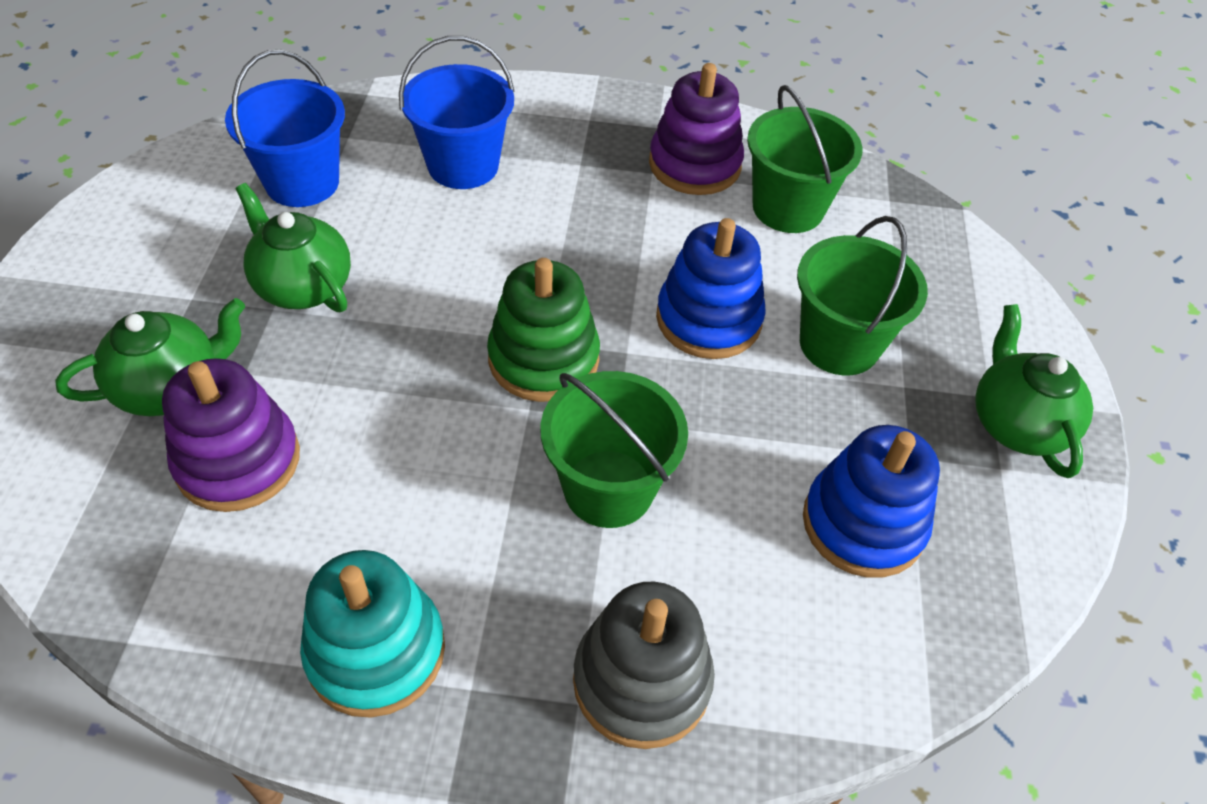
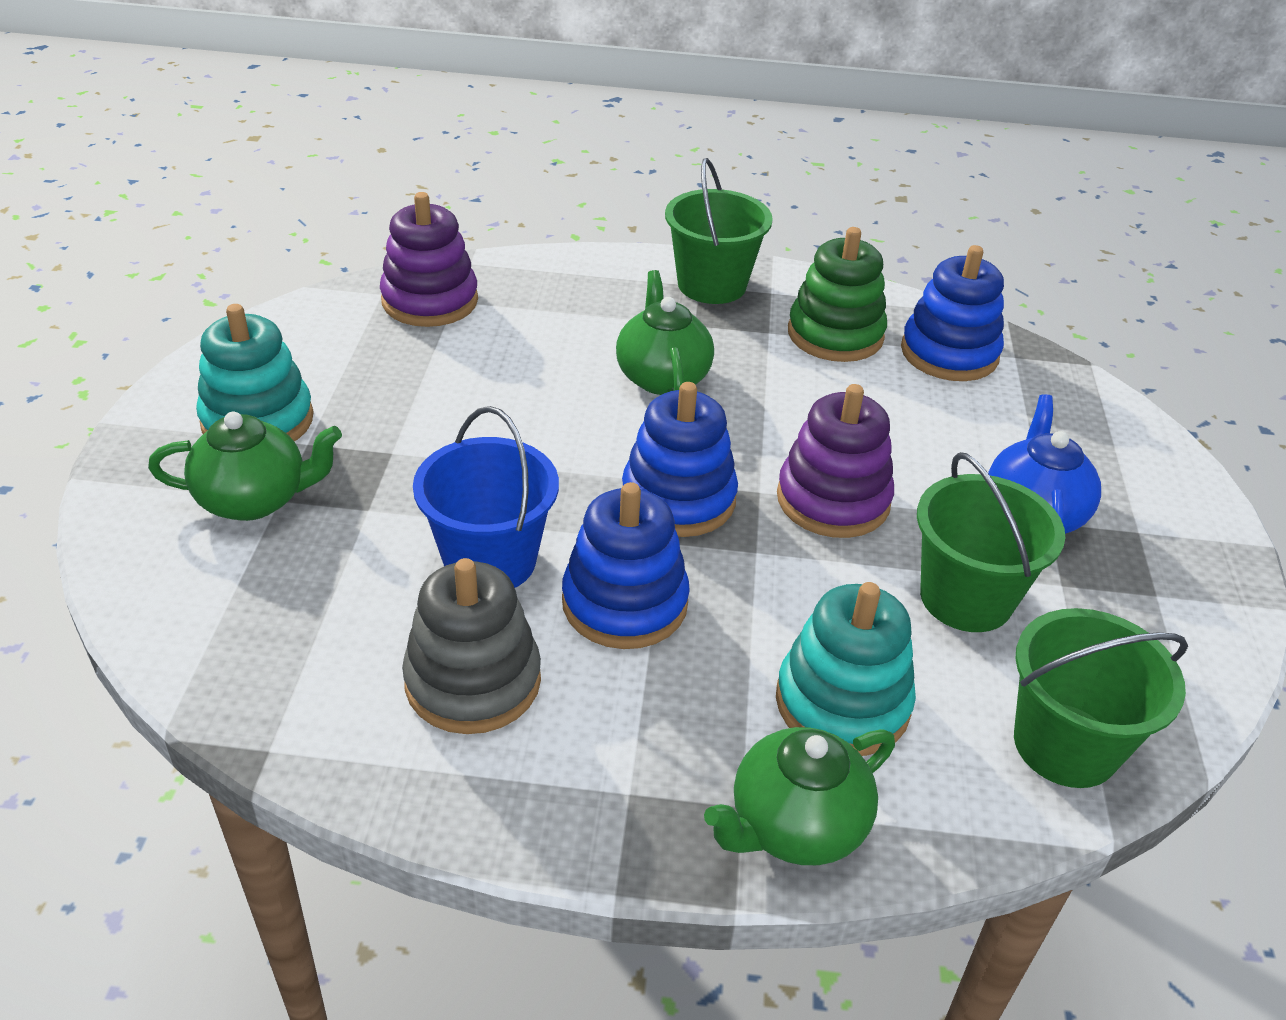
blue bucket: 2 -> 1
blue stacking toy: 2 -> 3
blue teapot: 0 -> 1
turquoise stacking toy: 1 -> 2

